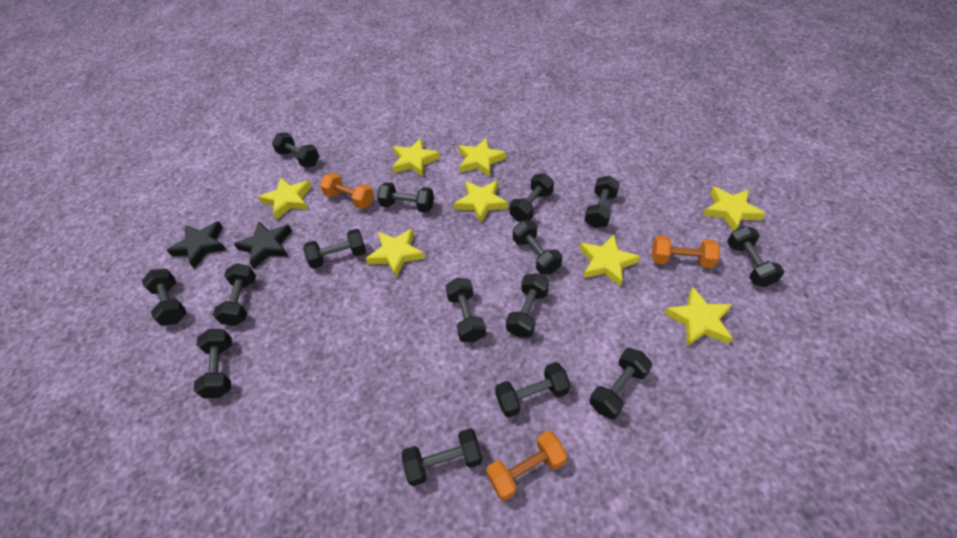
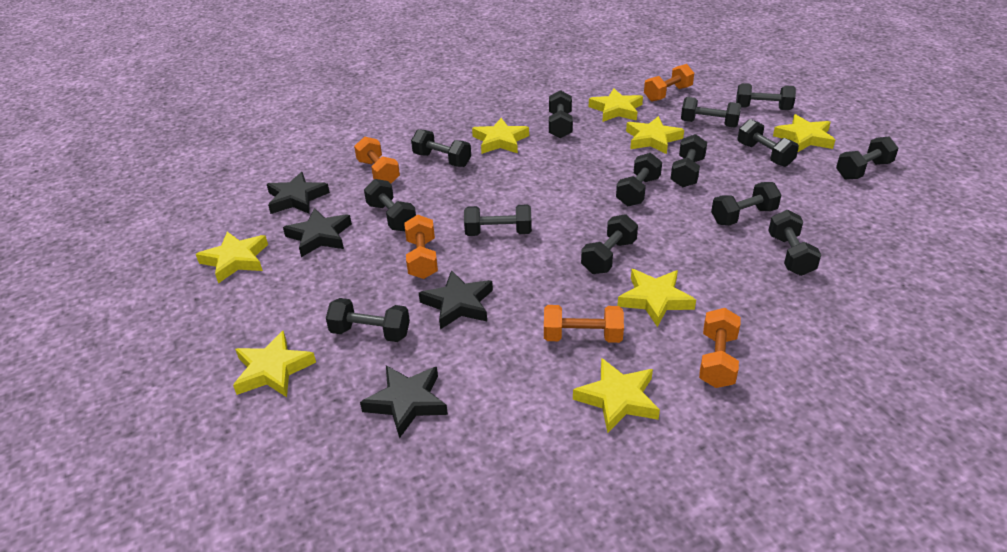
black dumbbell: 15 -> 14
black star: 2 -> 4
orange dumbbell: 3 -> 5

